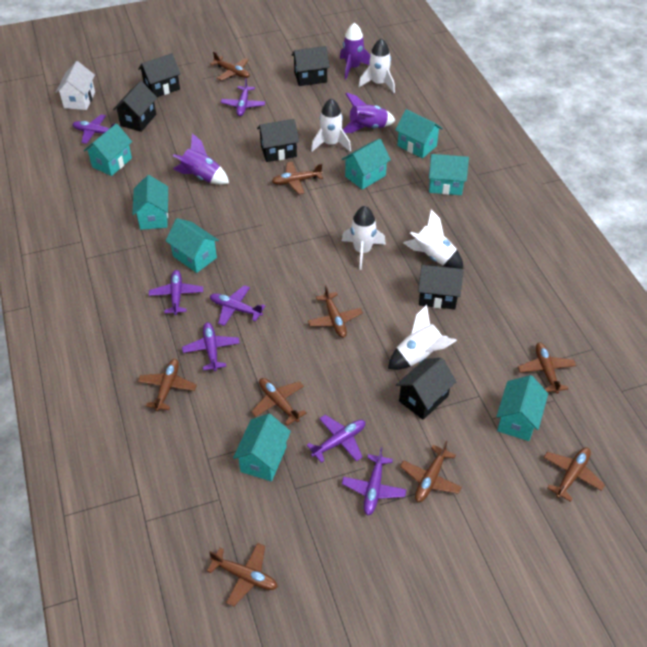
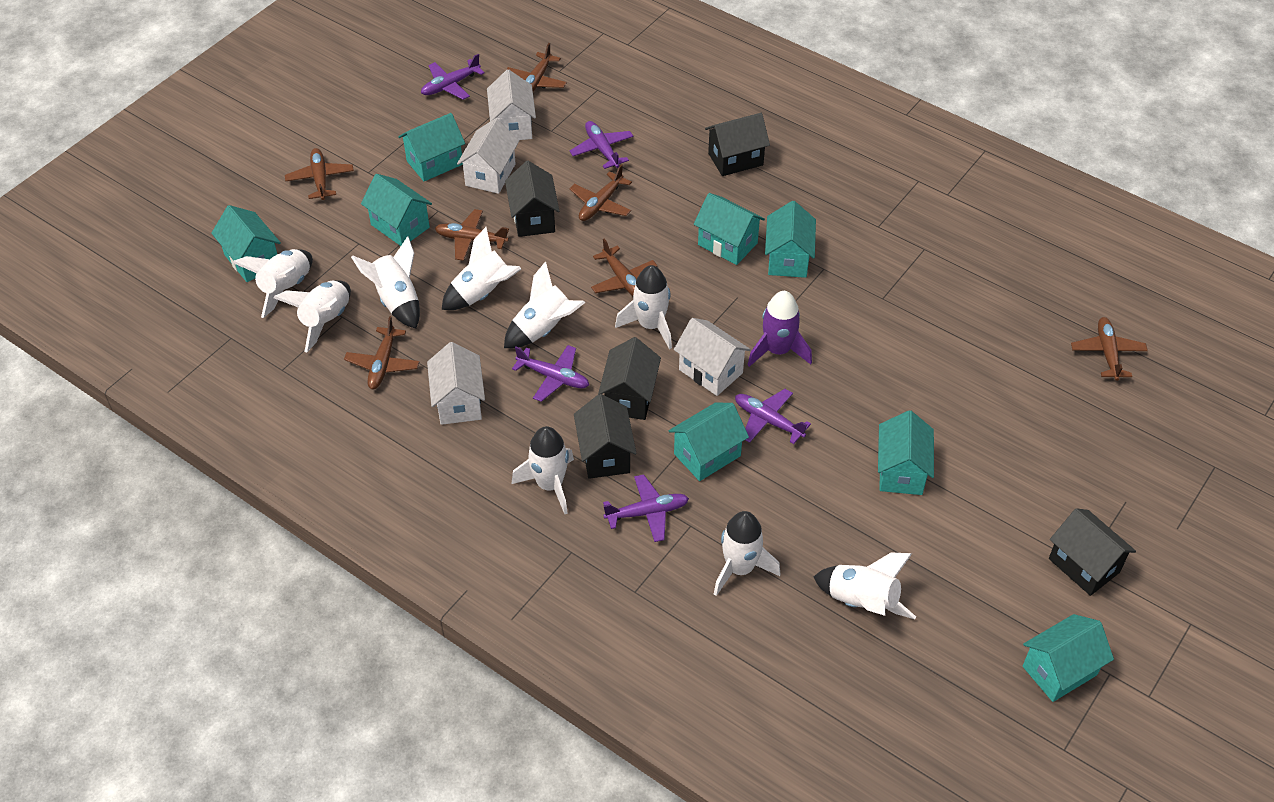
black house: 6 -> 5
brown plane: 9 -> 7
purple plane: 7 -> 5
purple rocket: 3 -> 1
white house: 1 -> 4
white rocket: 5 -> 9

